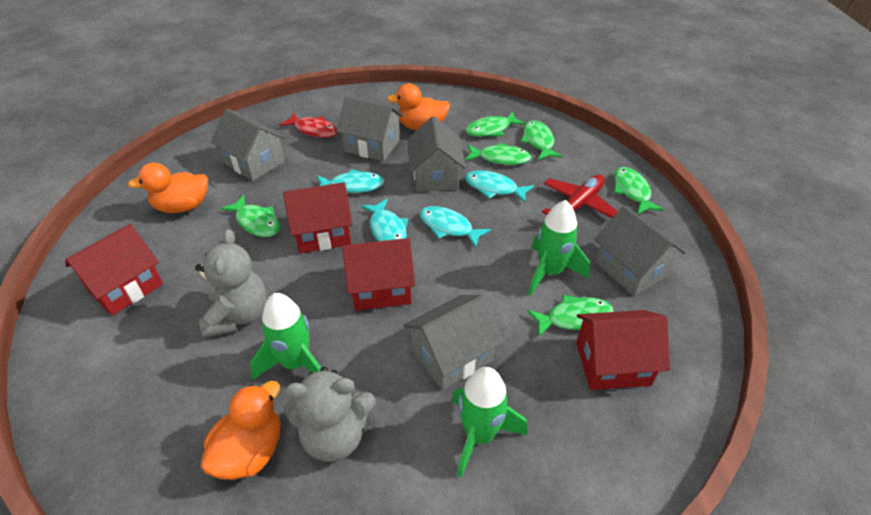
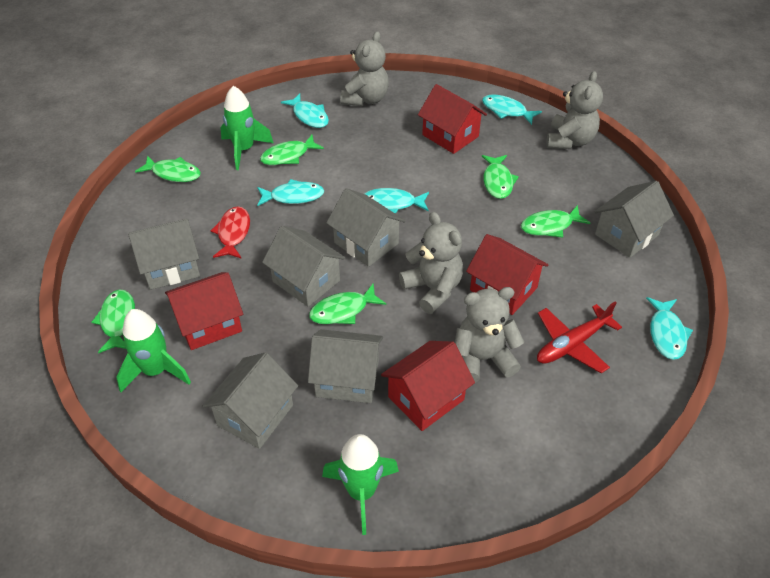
grey house: 5 -> 6
grey teddy bear: 2 -> 4
orange duck: 3 -> 0
turquoise fish: 4 -> 5

